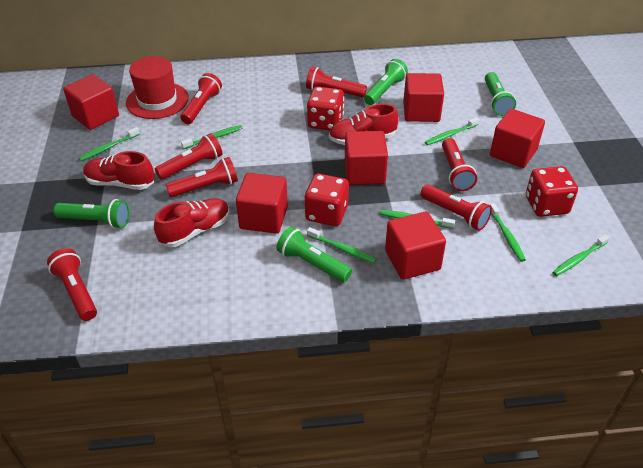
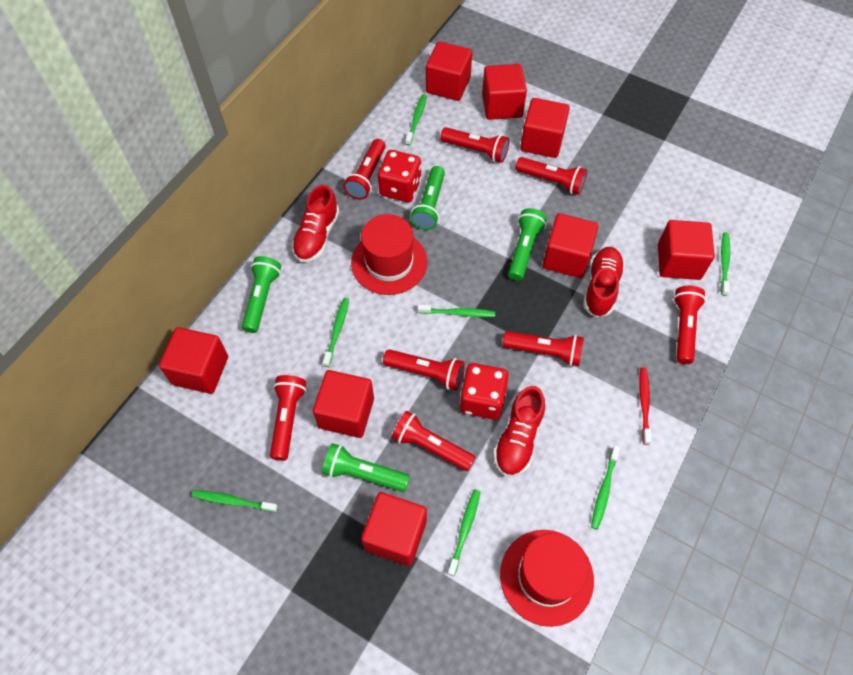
red cube: 6 -> 8
red dice: 3 -> 2
red flashlight: 7 -> 8
red hat: 1 -> 2
red toothbrush: 0 -> 1

